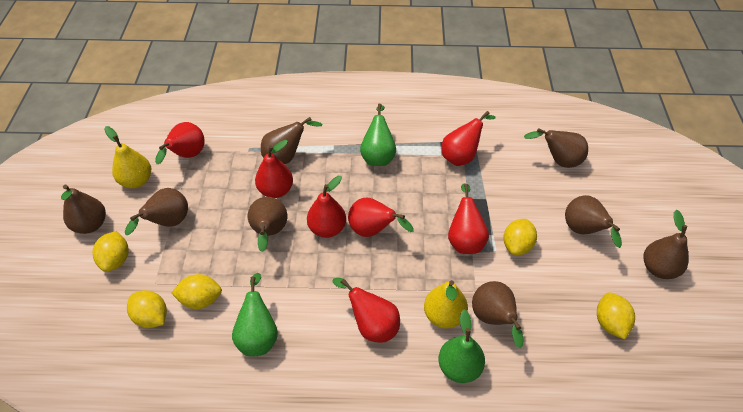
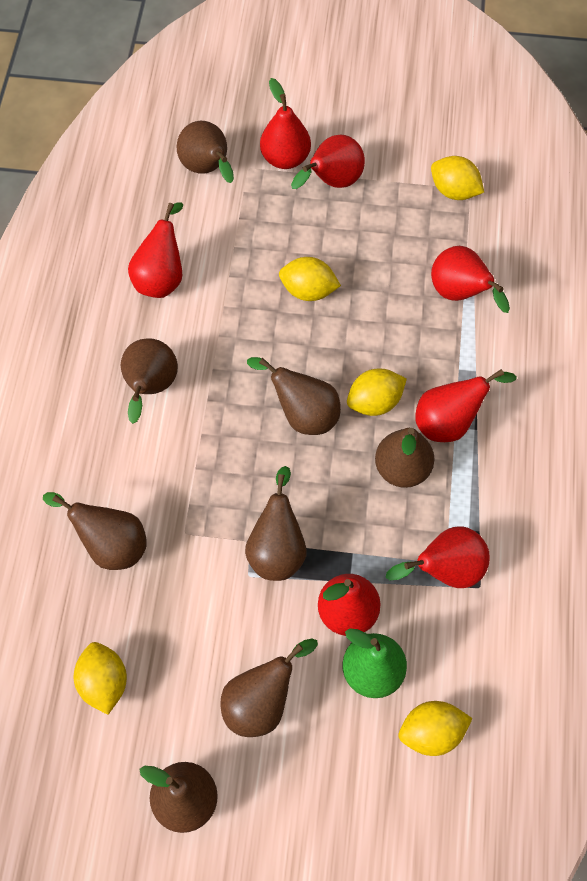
green pear: 3 -> 1
yellow pear: 2 -> 0

